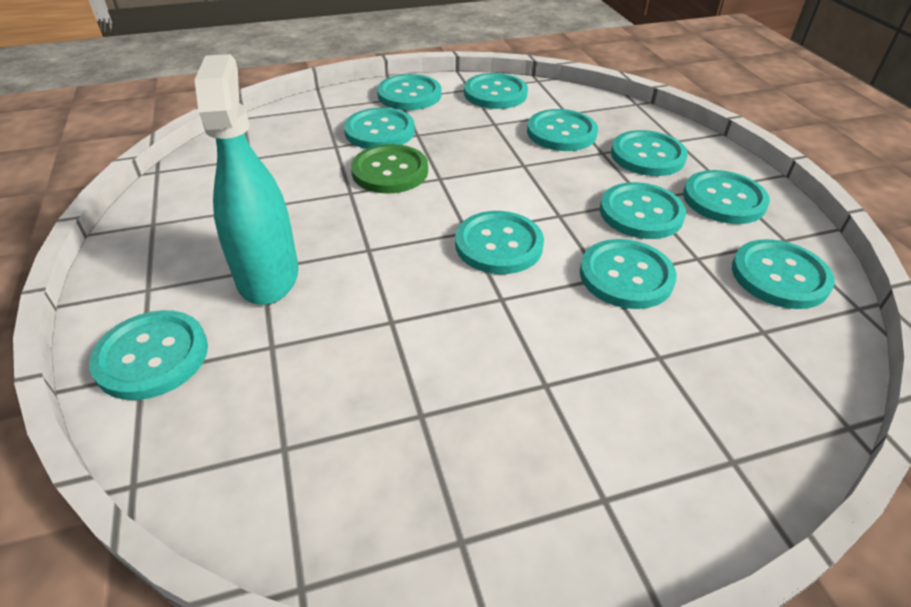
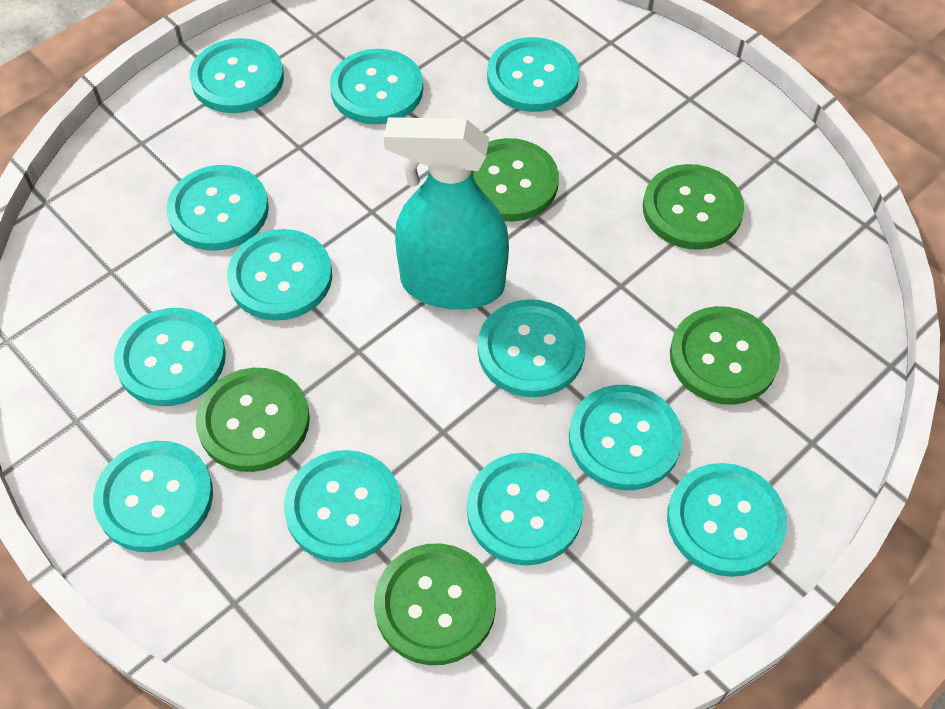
green button: 1 -> 5
turquoise button: 11 -> 12

